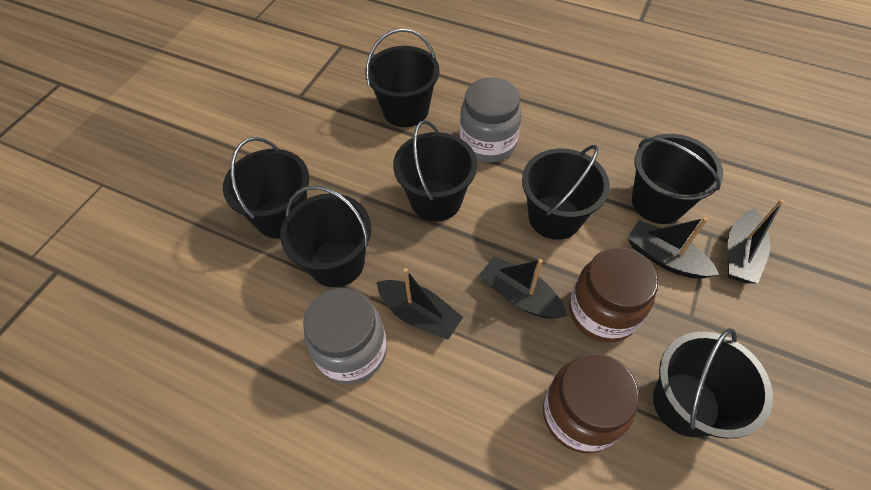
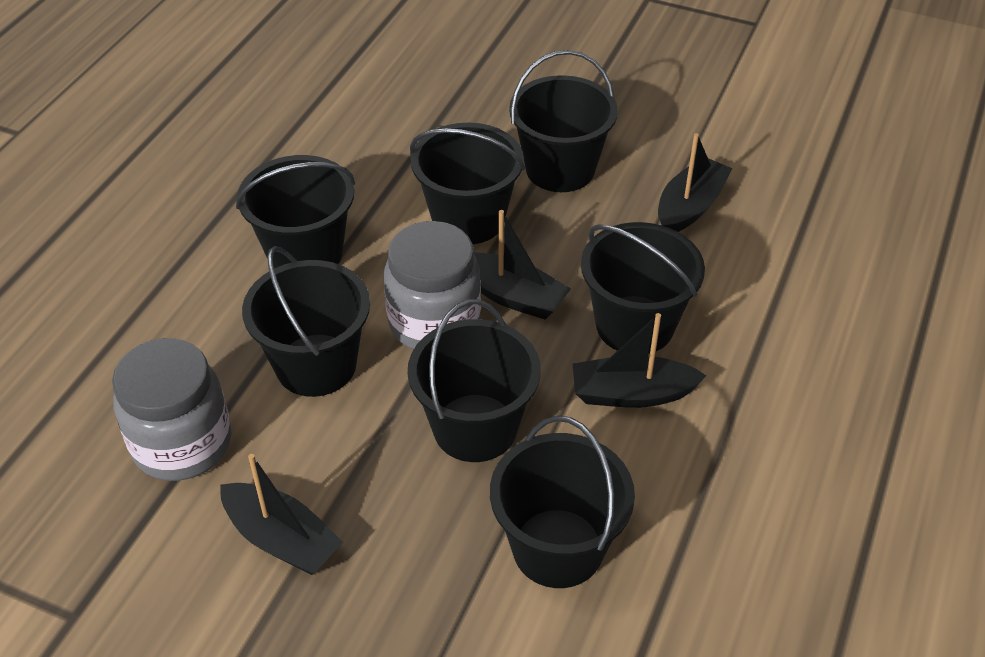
brown jar: 2 -> 0

